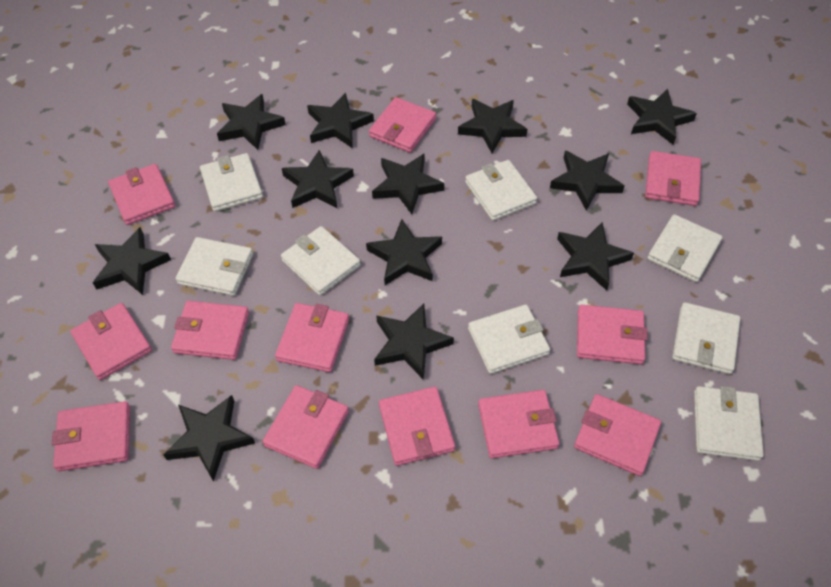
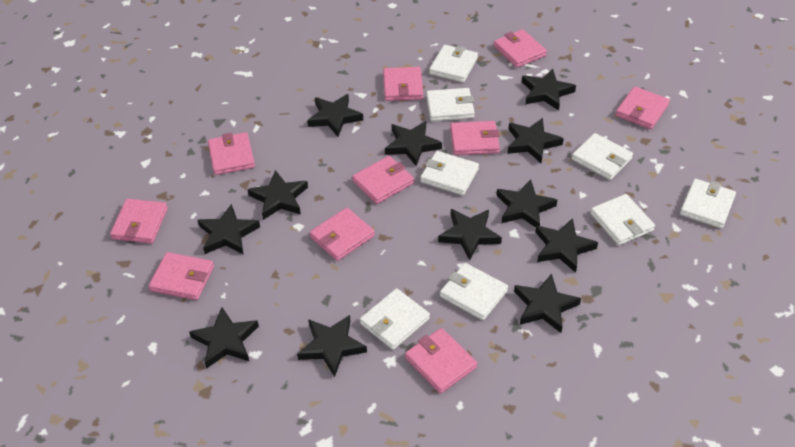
pink wallet: 12 -> 10

